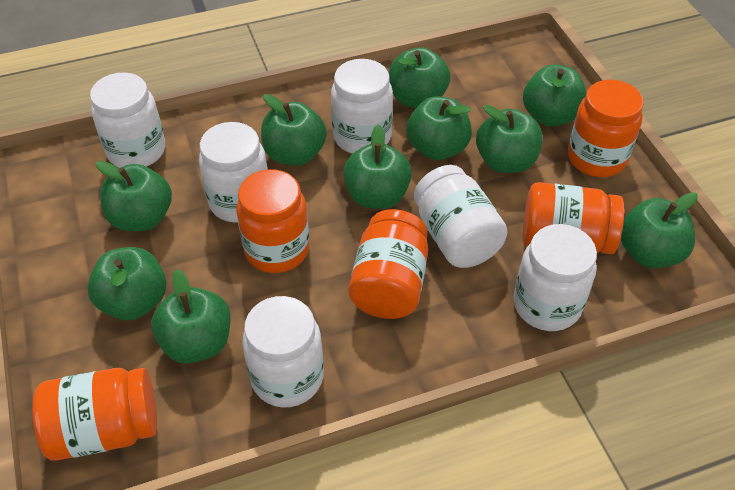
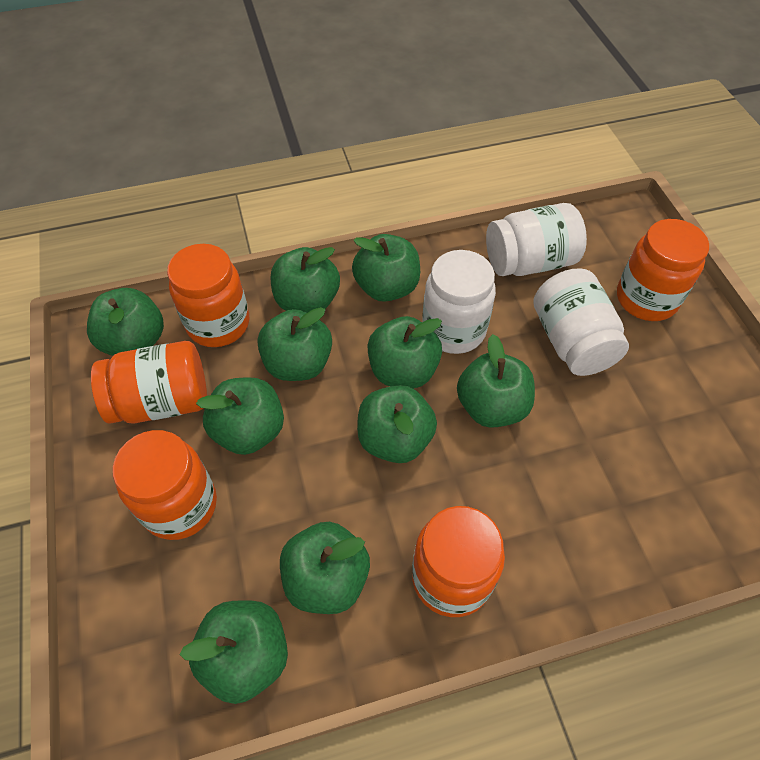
white jar: 6 -> 3

